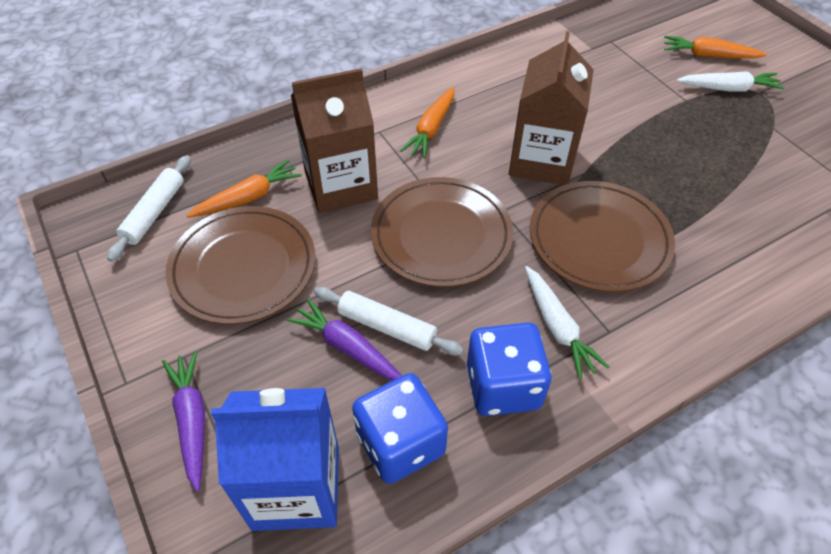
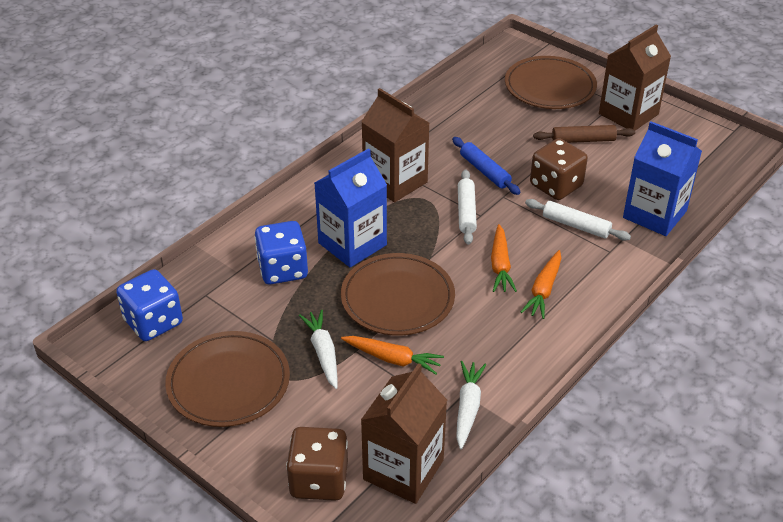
blue carton: 1 -> 2
blue rolling pin: 0 -> 1
brown carton: 2 -> 3
brown dice: 0 -> 2
brown rolling pin: 0 -> 1
purple carrot: 2 -> 0

